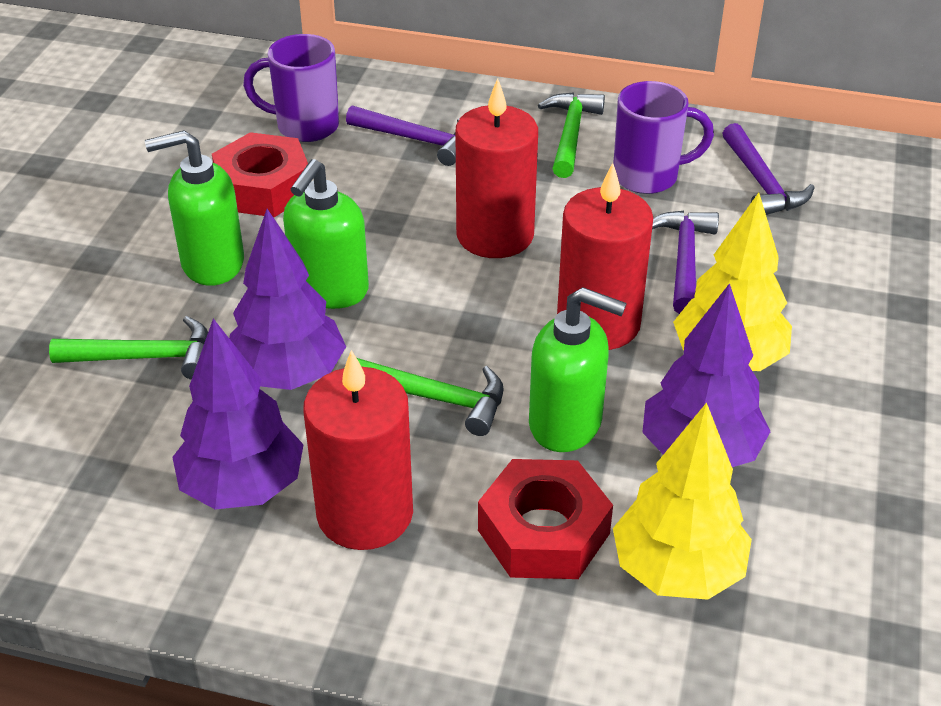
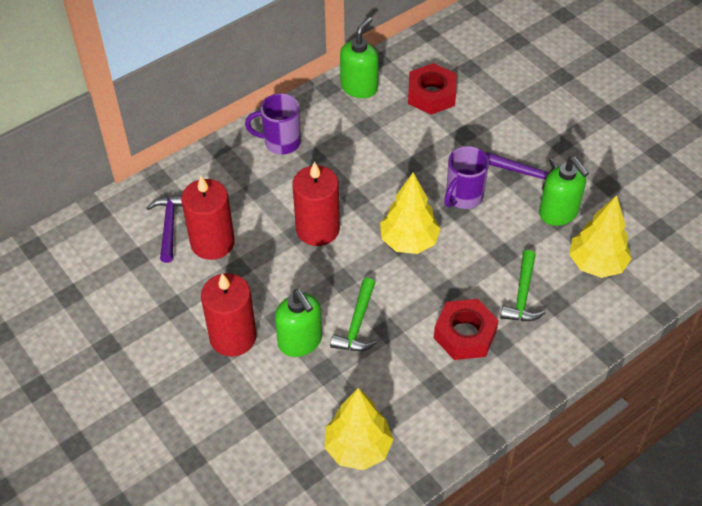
green hammer: 3 -> 2
purple hammer: 3 -> 2
purple tree: 3 -> 0
yellow tree: 2 -> 3

